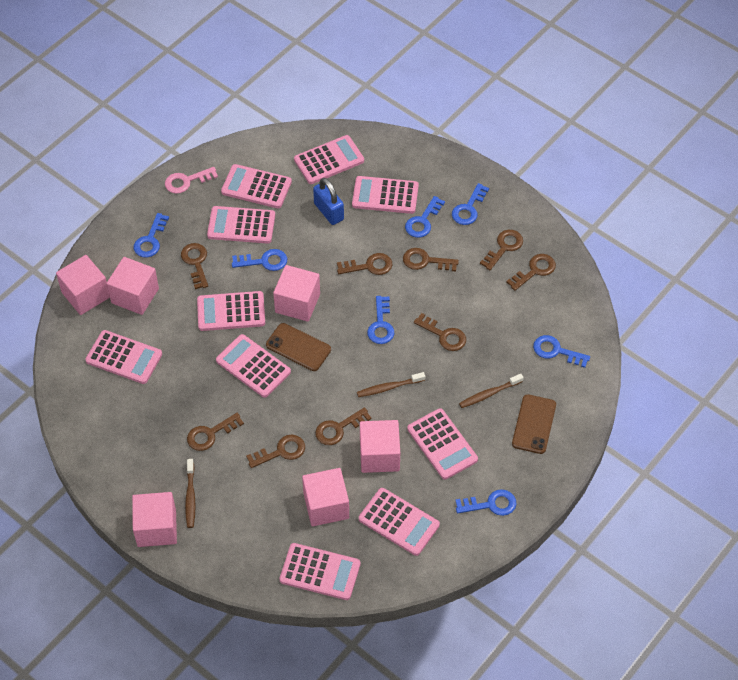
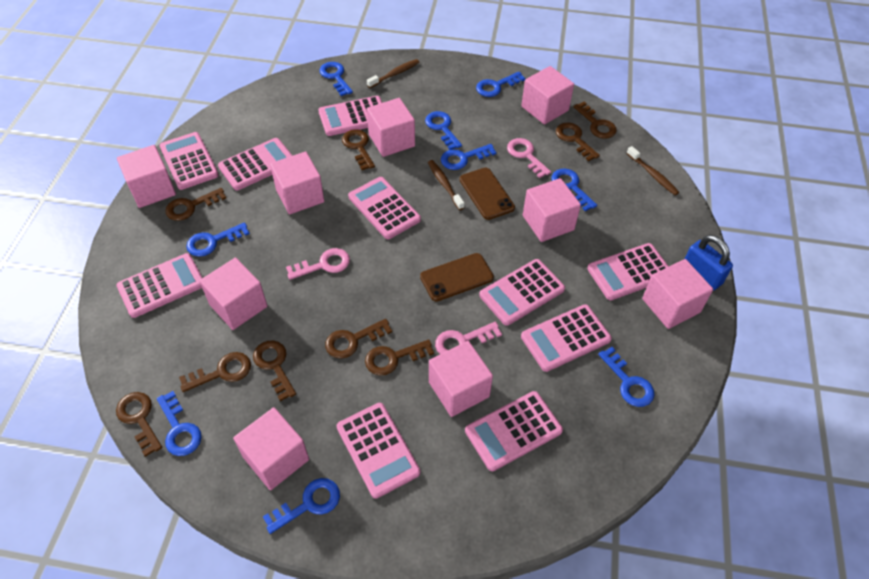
blue key: 7 -> 9
pink cube: 6 -> 9
pink key: 1 -> 3

